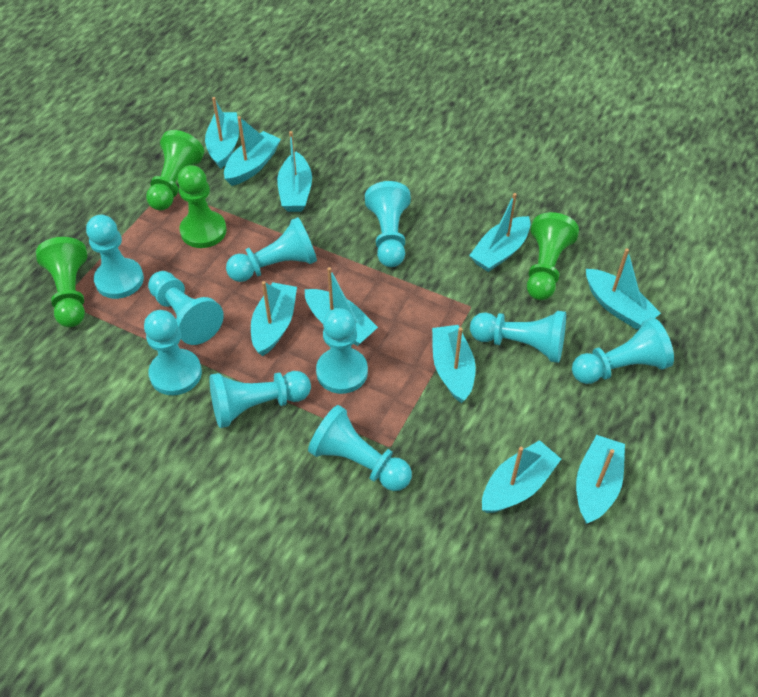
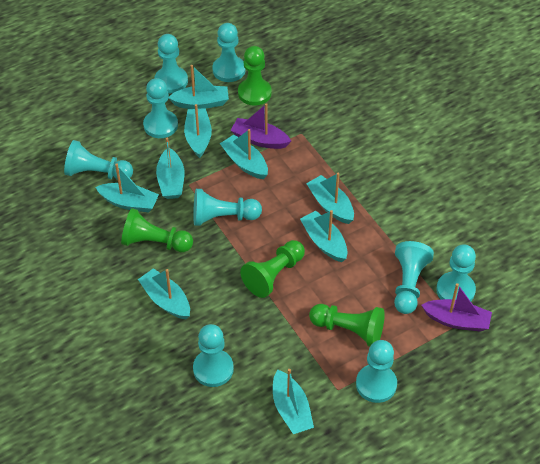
purple boat: 0 -> 2
turquoise boat: 10 -> 9
turquoise pawn: 10 -> 9

